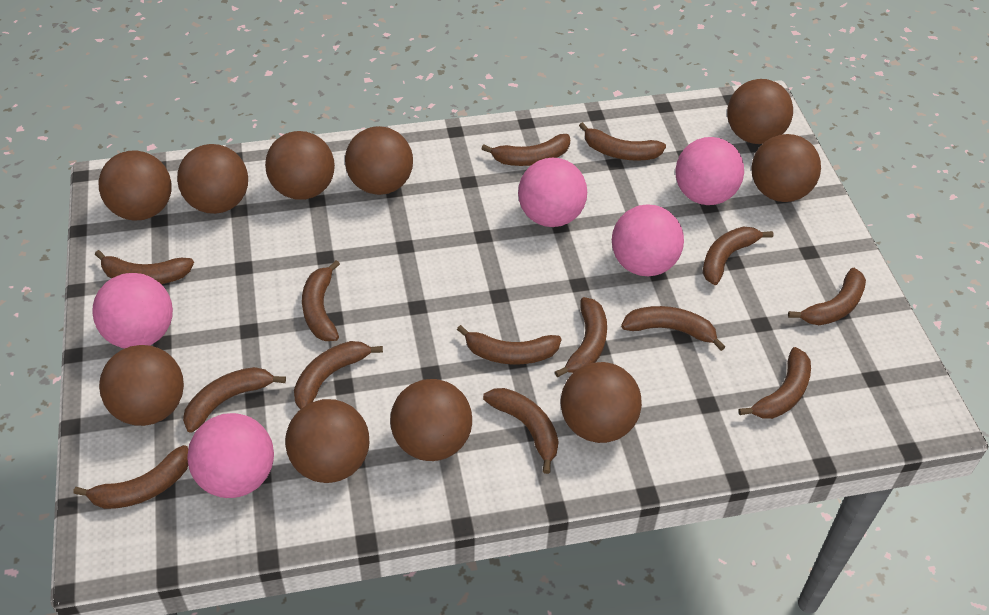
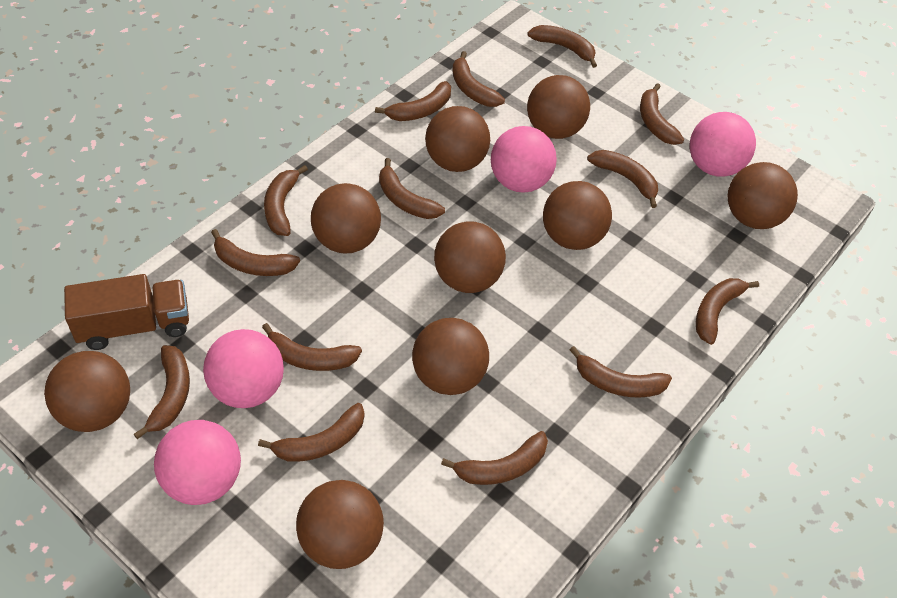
brown ball: 10 -> 9
brown truck: 0 -> 1
pink ball: 5 -> 4

